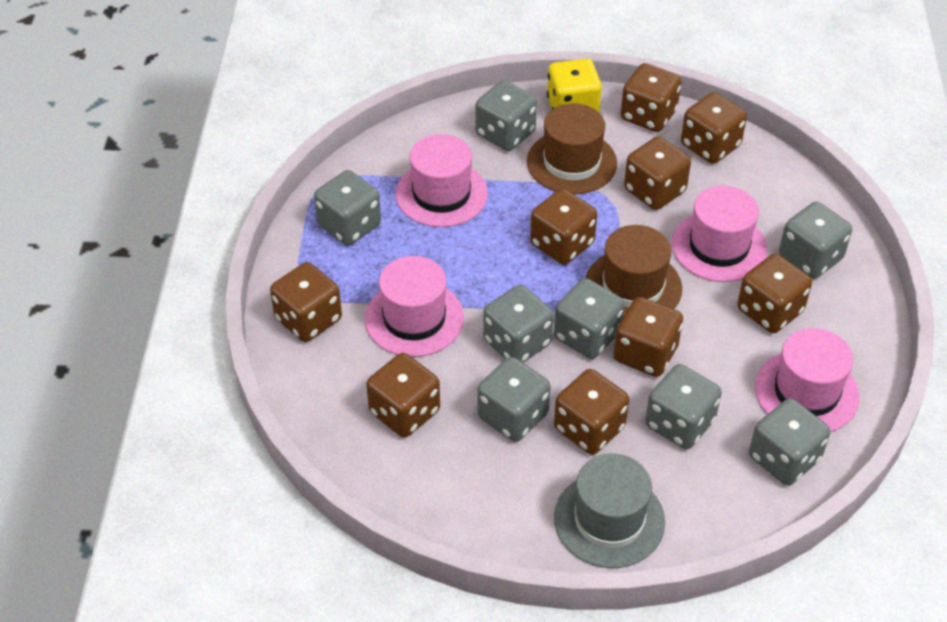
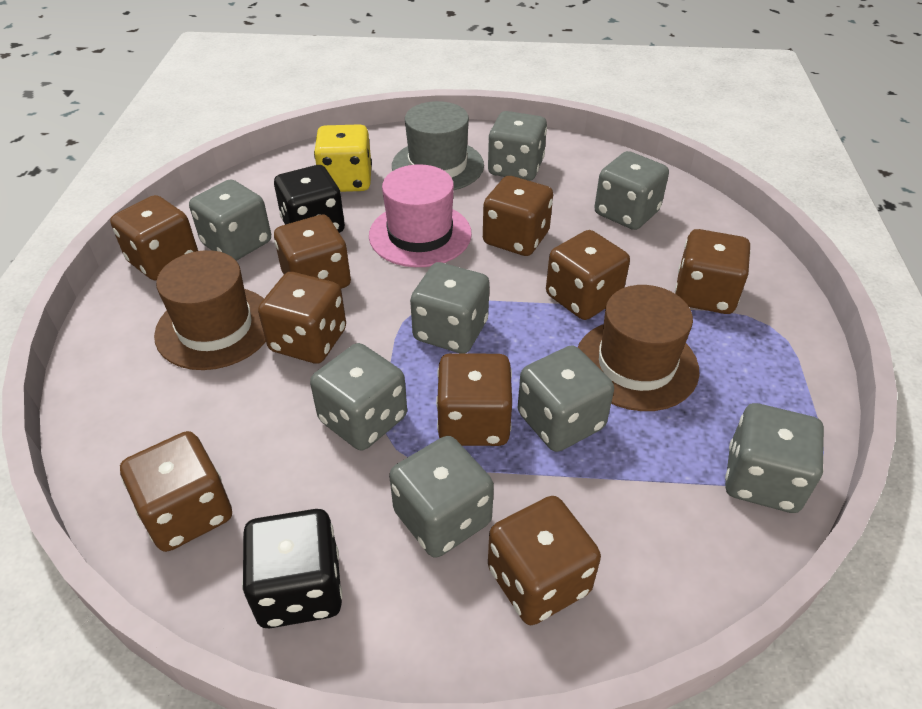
black dice: 0 -> 2
pink hat: 4 -> 1

